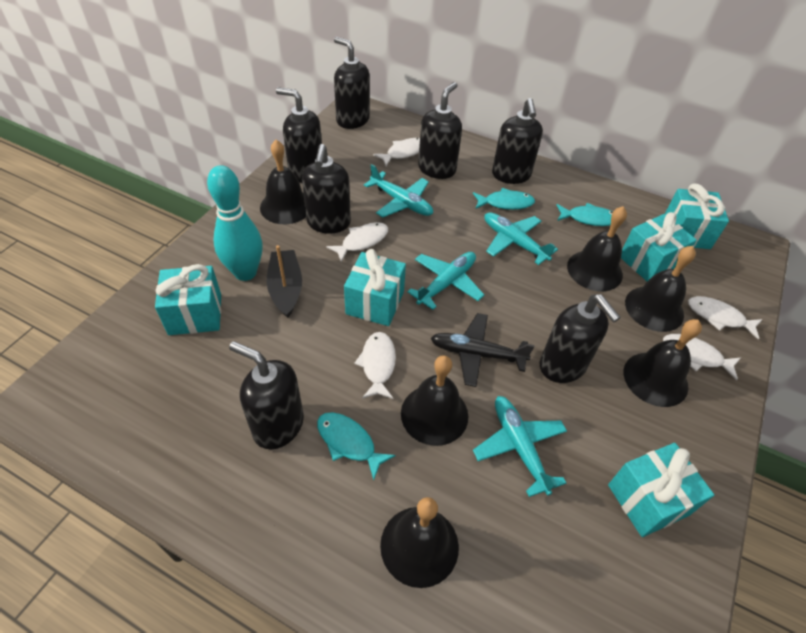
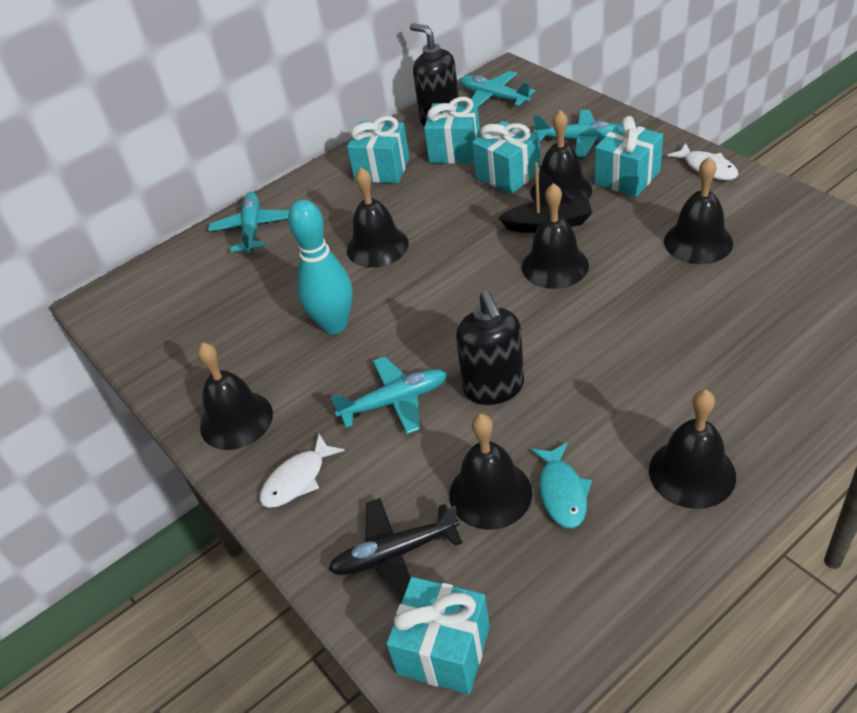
black bell: 6 -> 7
black soap dispenser: 7 -> 2
turquoise fish: 3 -> 1
white fish: 5 -> 2

